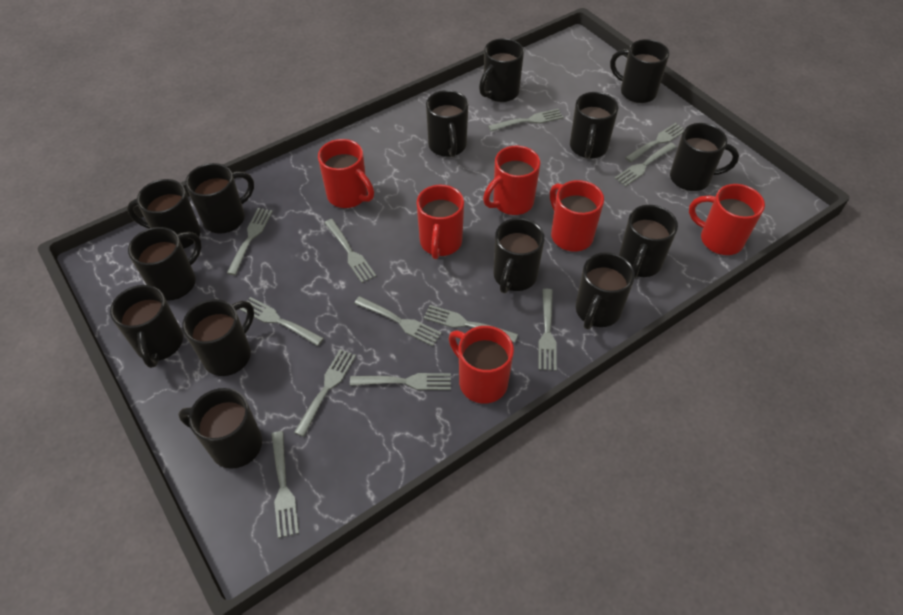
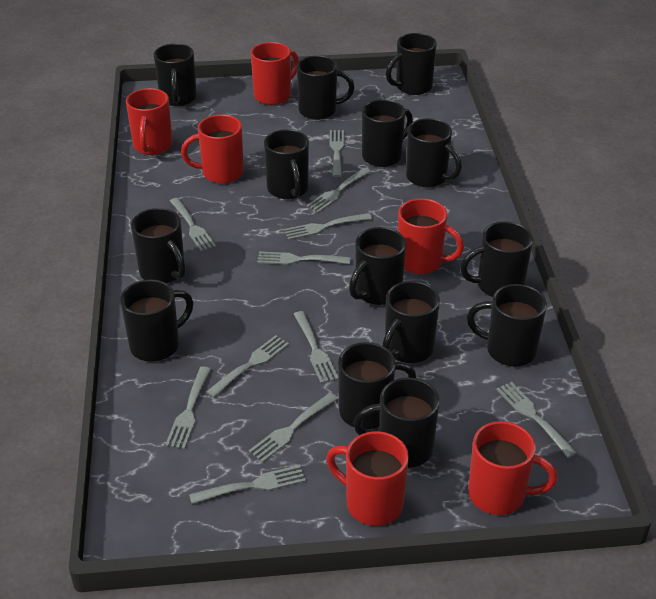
grey fork: 12 -> 11

